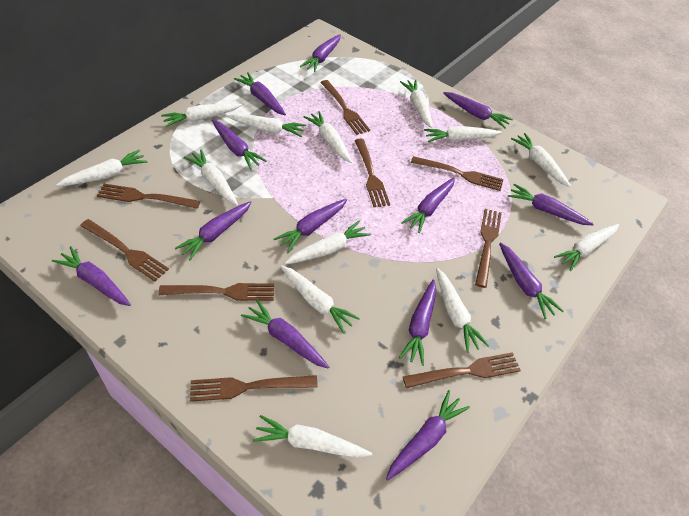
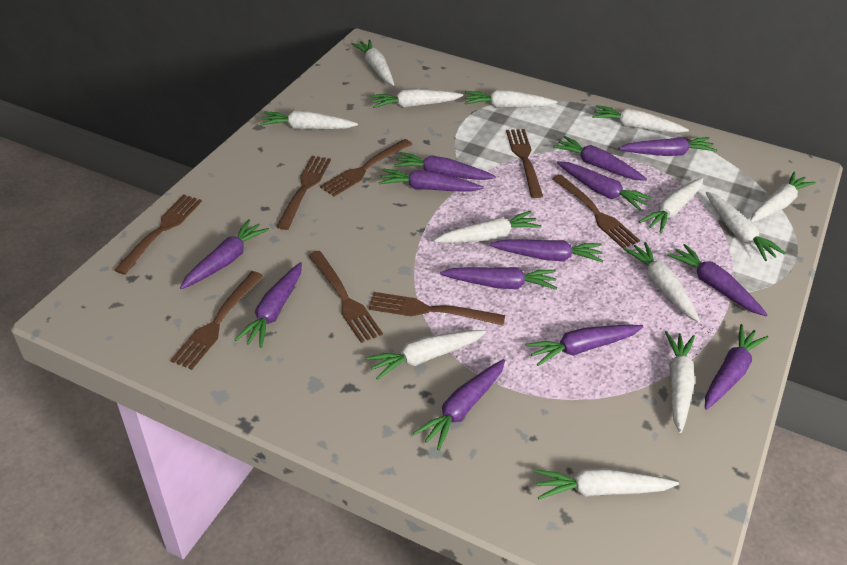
brown fork: 9 -> 8

